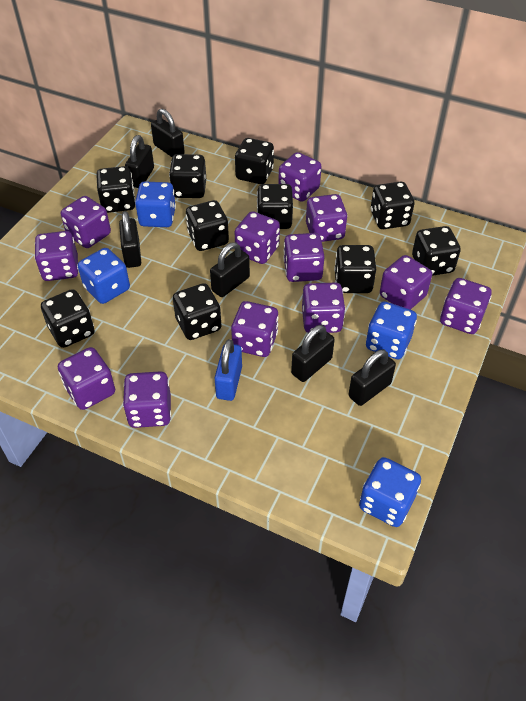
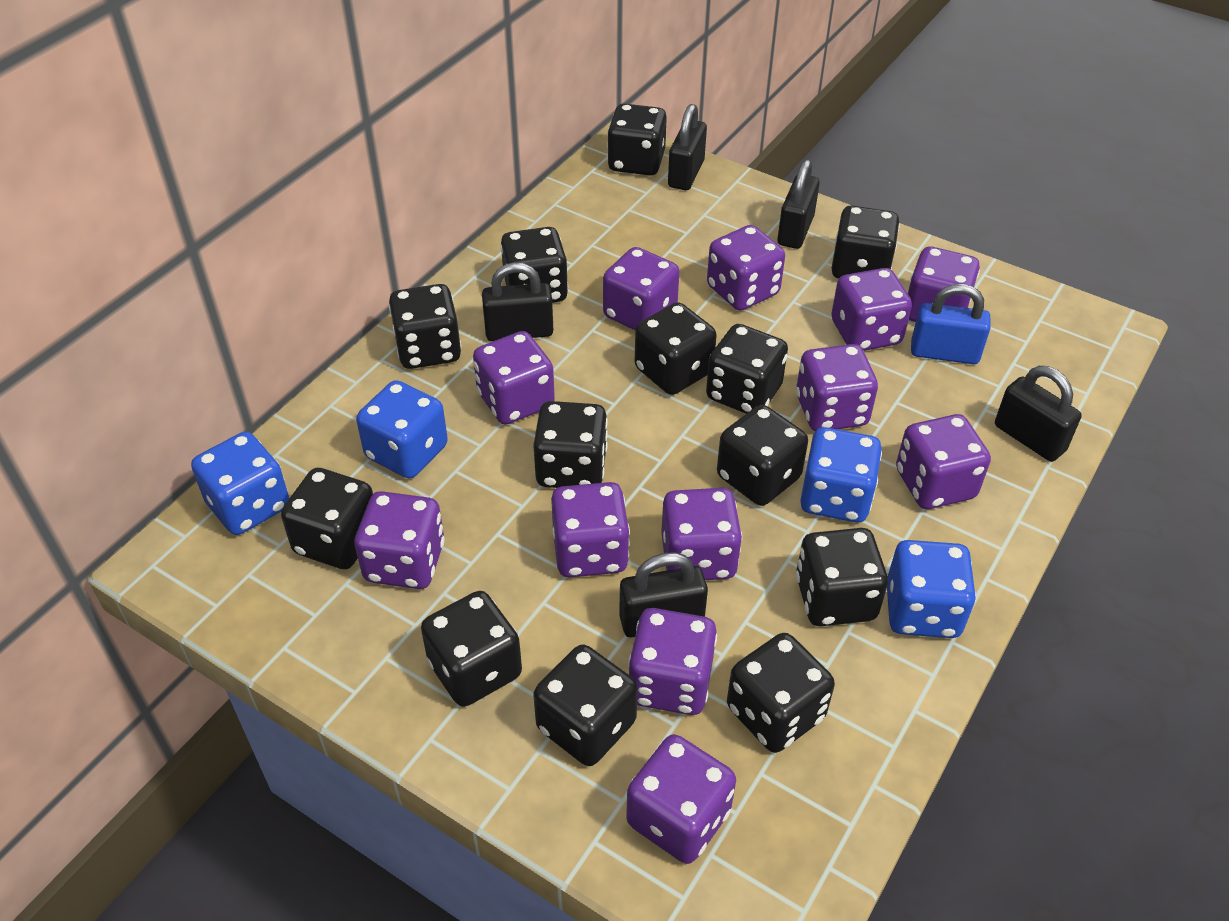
black dice: 10 -> 13
black padlock: 6 -> 5

